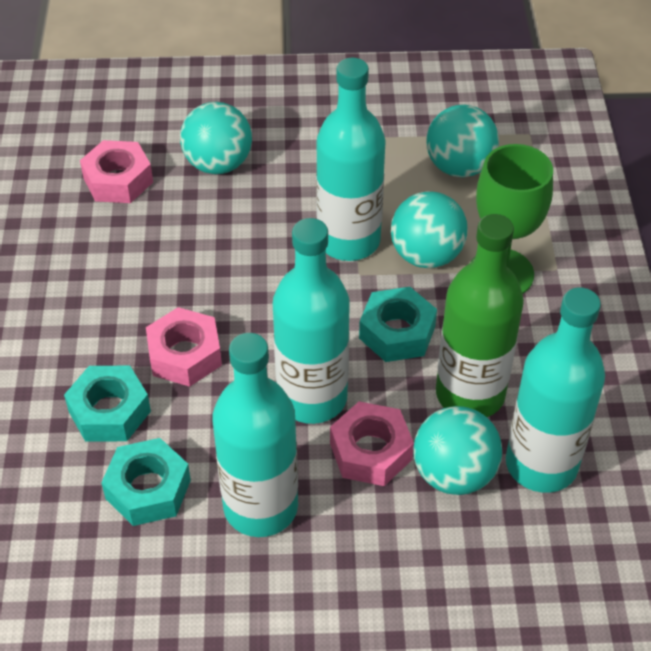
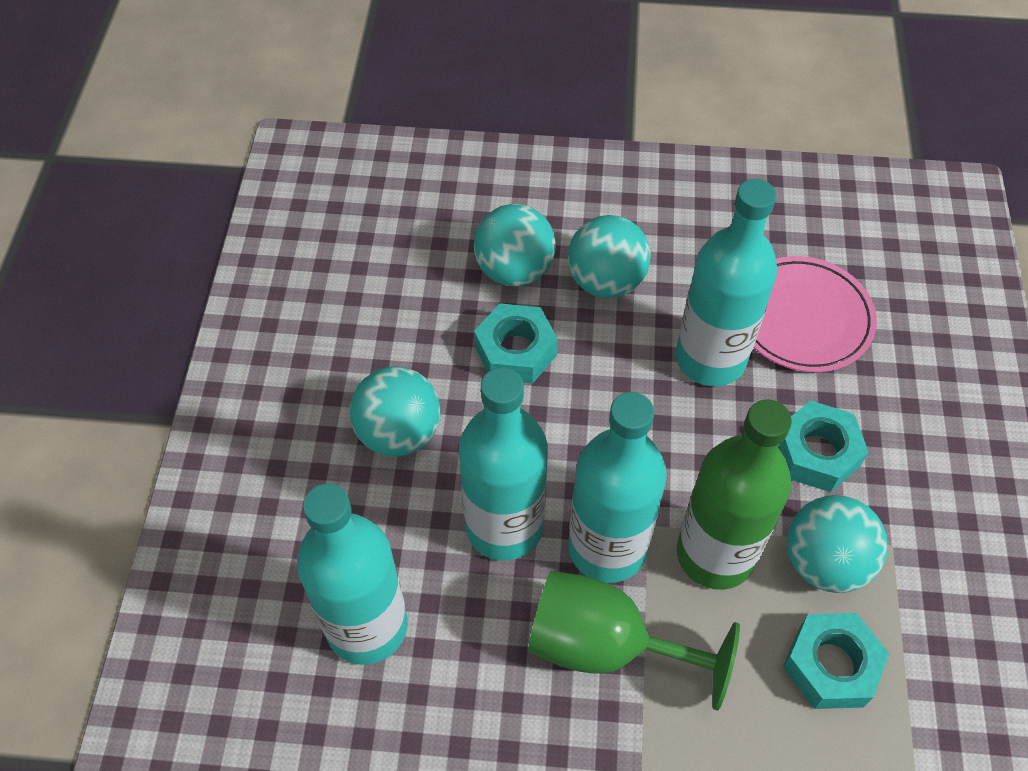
pink nut: 3 -> 0
pink plate: 0 -> 1

